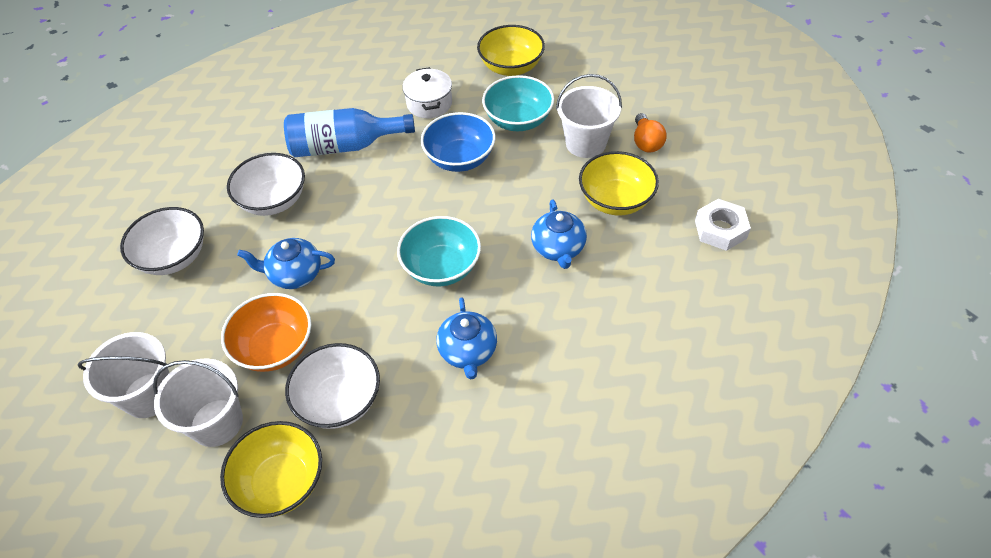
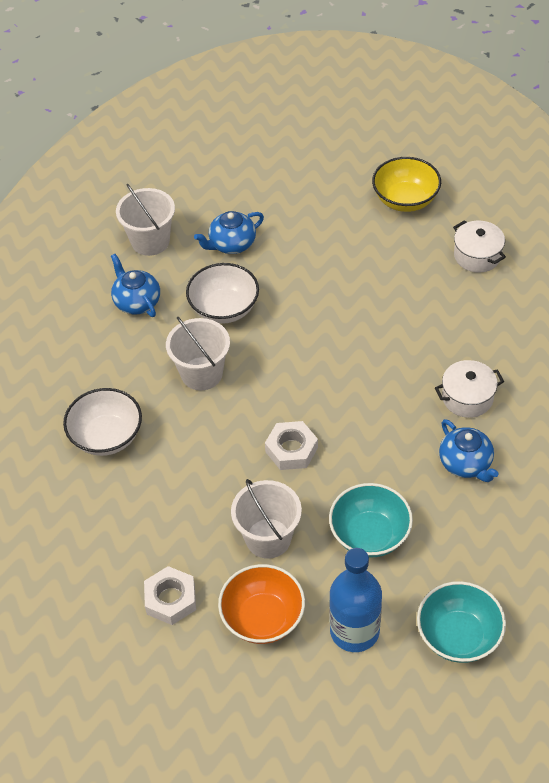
blue bowl: 1 -> 0
orange light bulb: 1 -> 0
white bowl: 3 -> 2
white nut: 1 -> 2
white pot: 1 -> 2
yellow bowl: 3 -> 1

